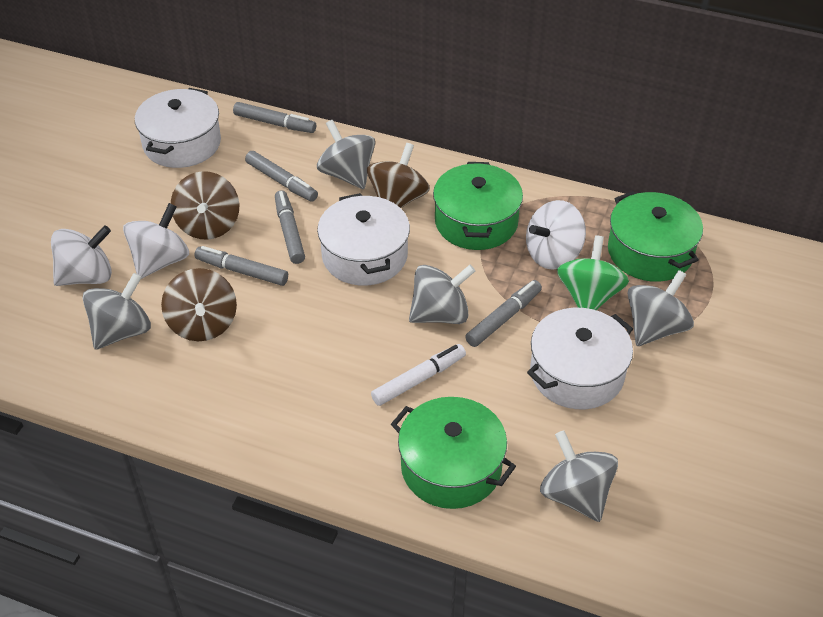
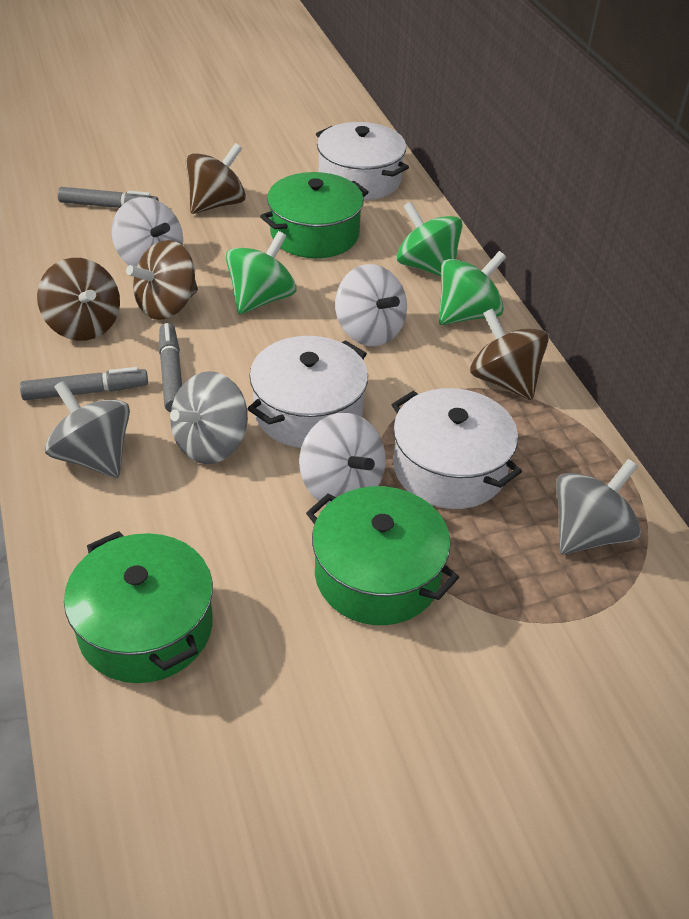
brown spinning top: 3 -> 4
green spinning top: 1 -> 3
grey marker: 5 -> 3
grey spinning top: 5 -> 3
white marker: 1 -> 0

